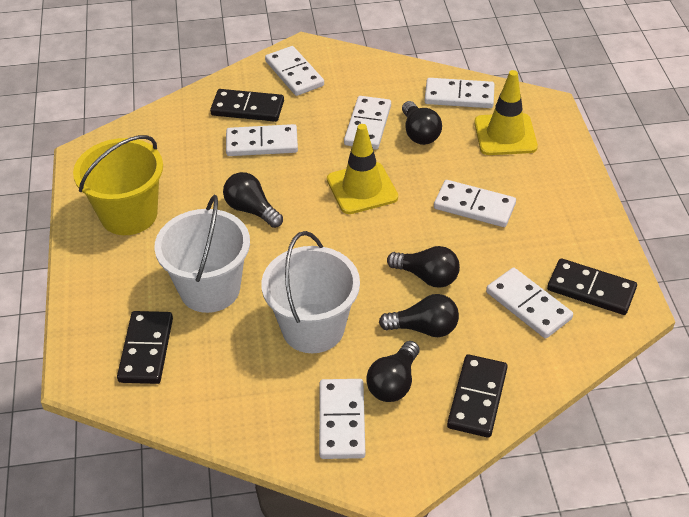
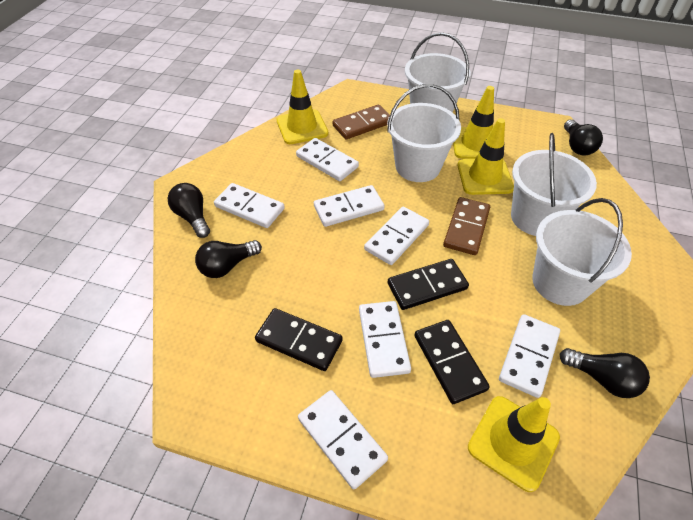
black domino: 4 -> 3
black light bulb: 5 -> 4
brown domino: 0 -> 2
white bucket: 2 -> 4
yellow bucket: 1 -> 0
yellow traffic cone: 2 -> 4

